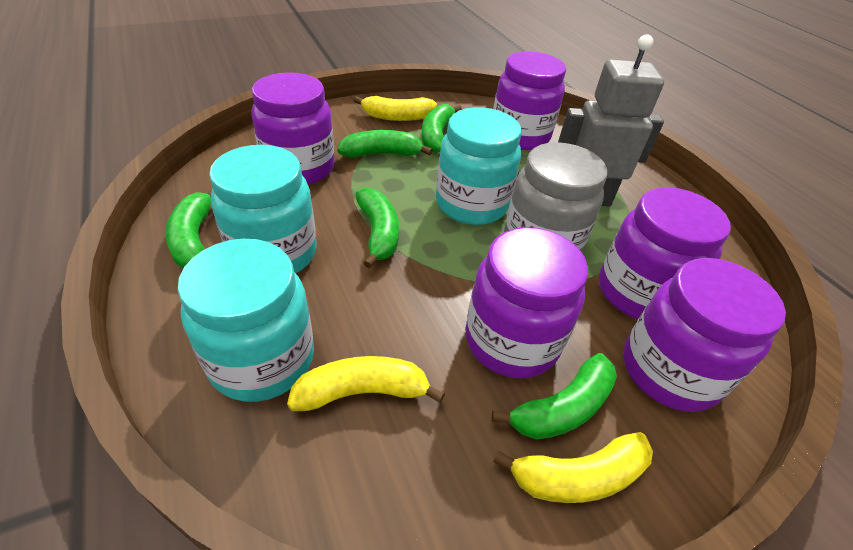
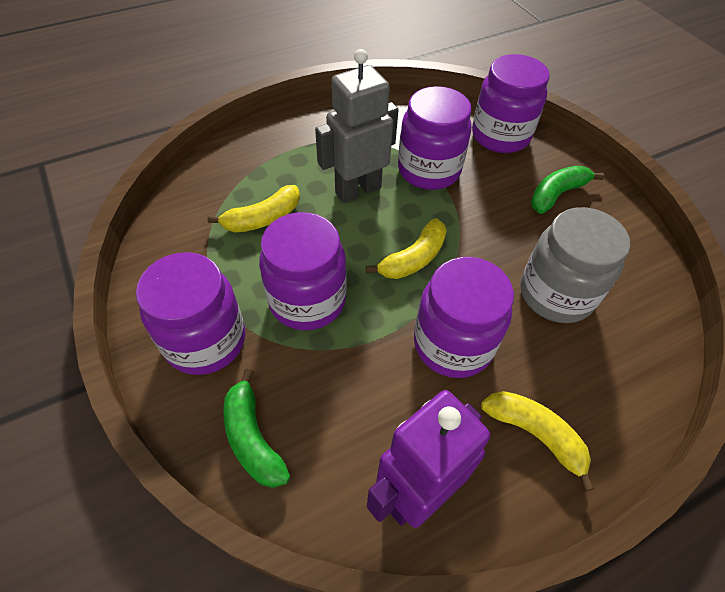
green banana: 5 -> 2
purple robot: 0 -> 1
turquoise jar: 3 -> 0

